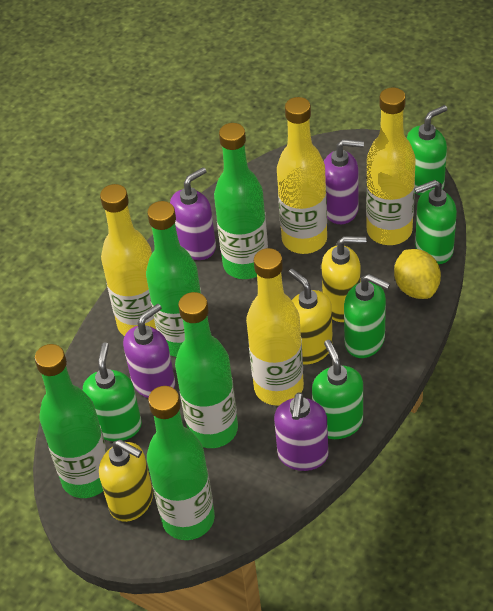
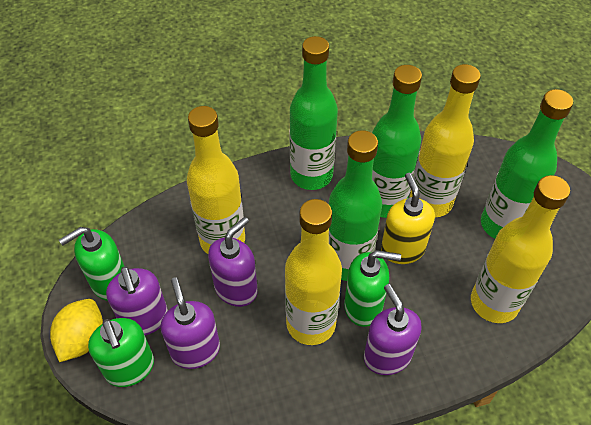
green bottle: 5 -> 4
green soap dispenser: 5 -> 3
yellow soap dispenser: 3 -> 1

